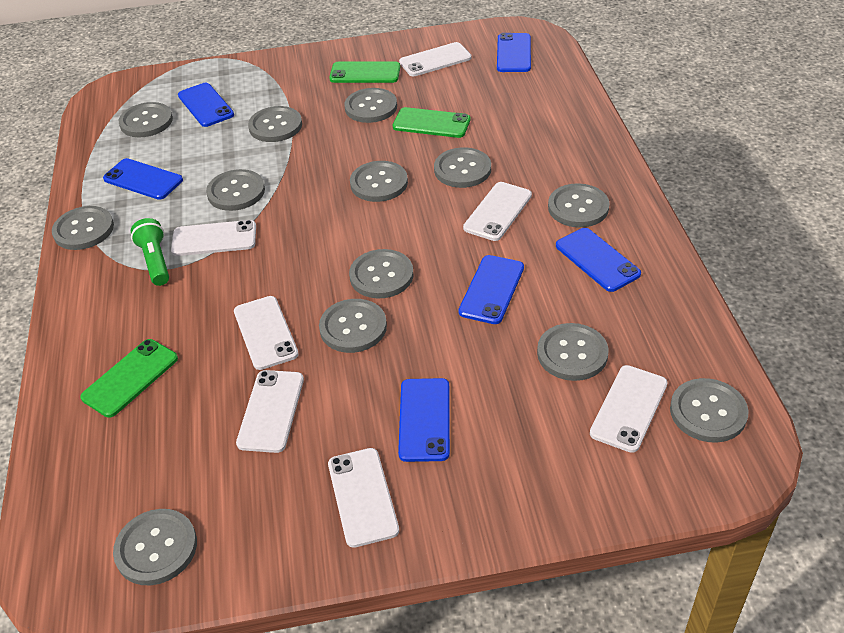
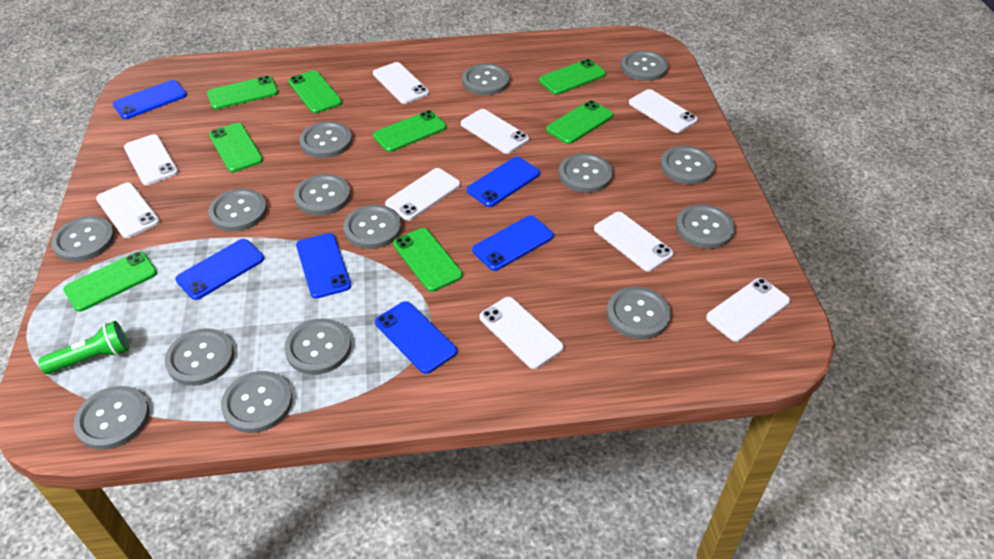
green phone: 3 -> 8
grey button: 13 -> 15
white phone: 7 -> 9

